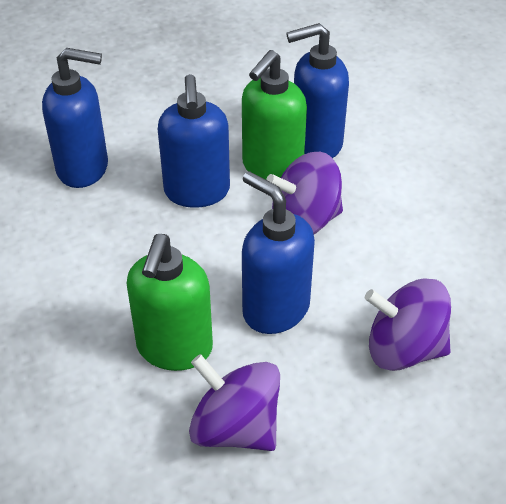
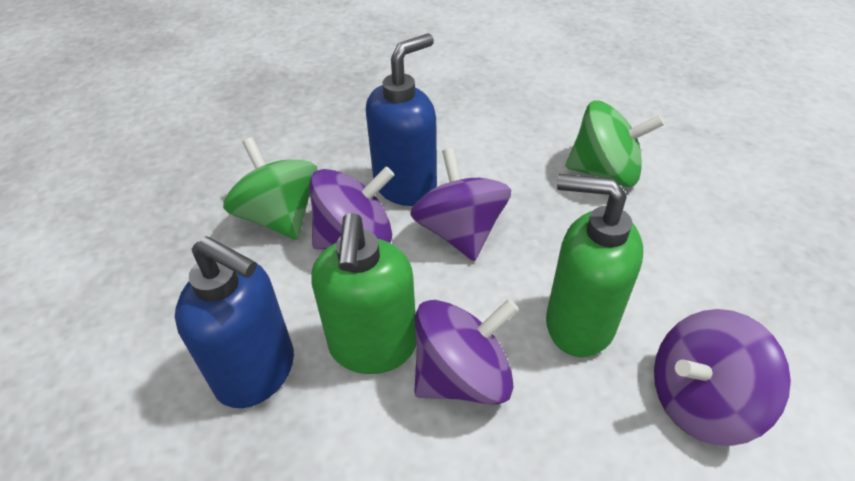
blue soap dispenser: 4 -> 2
green spinning top: 0 -> 2
purple spinning top: 3 -> 4

